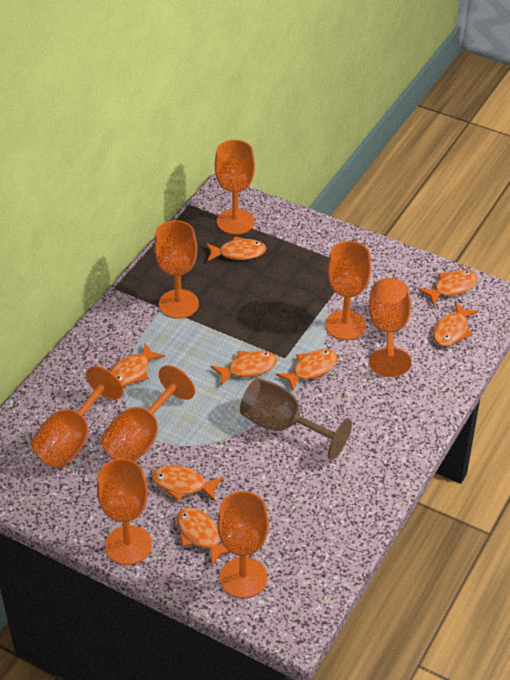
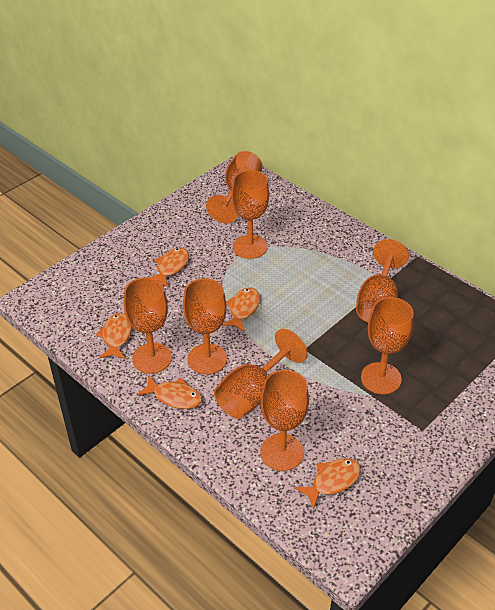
brown goblet: 1 -> 0
orange fish: 8 -> 5

